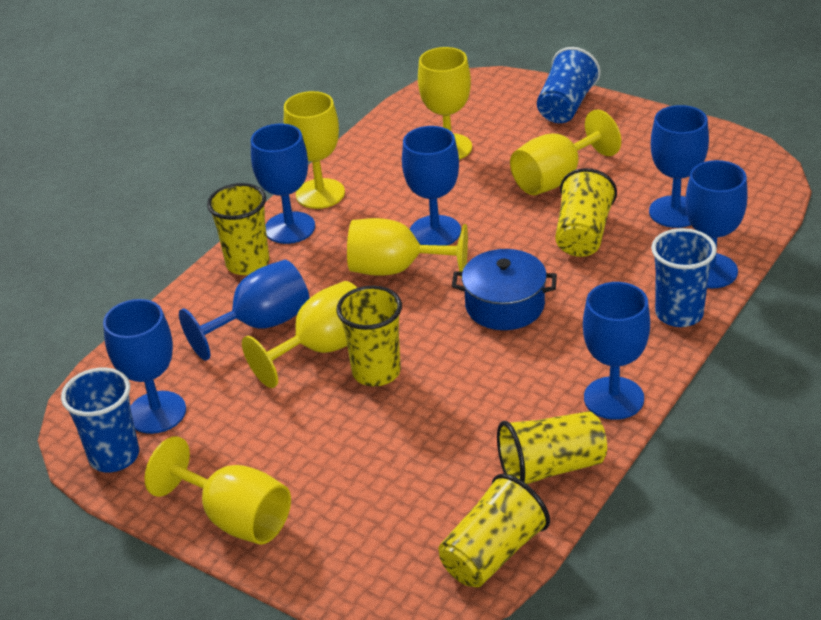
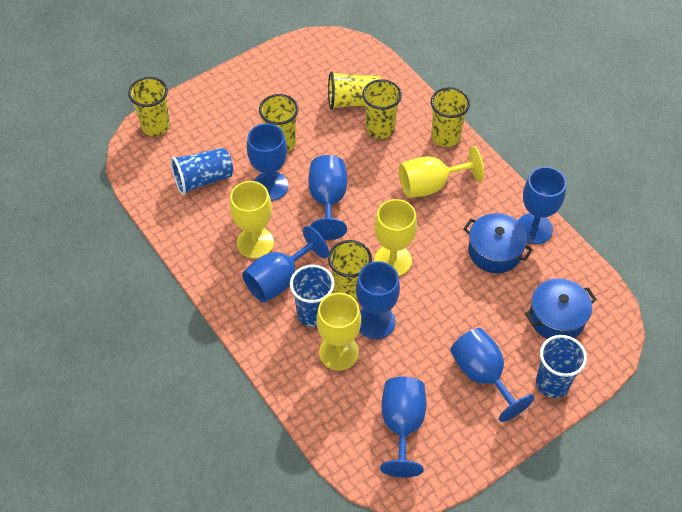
blue pot: 1 -> 2
yellow cup: 5 -> 6
yellow goblet: 6 -> 4

